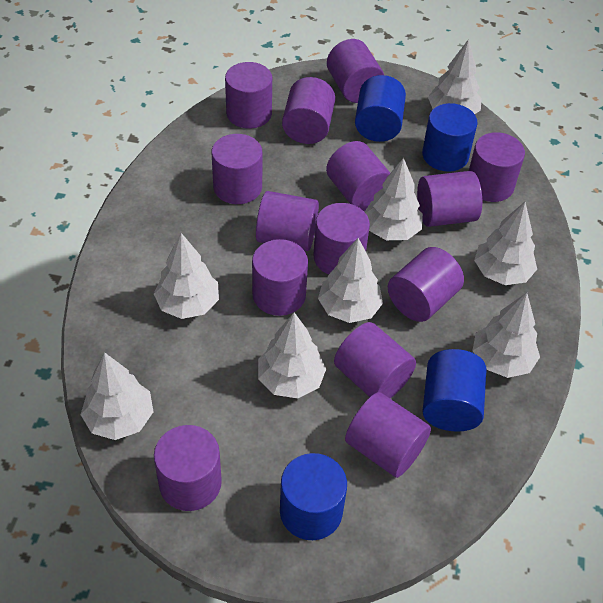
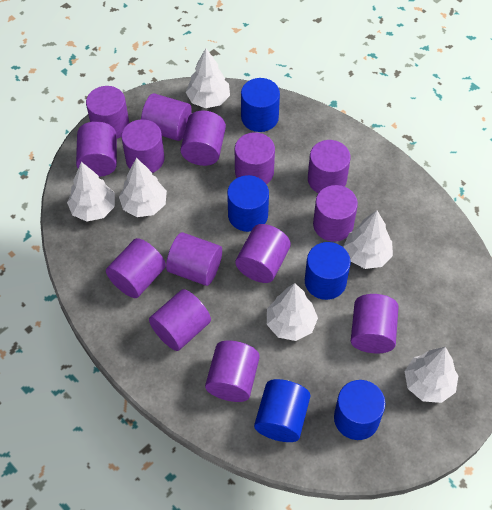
blue cylinder: 4 -> 5
white tree: 8 -> 6

